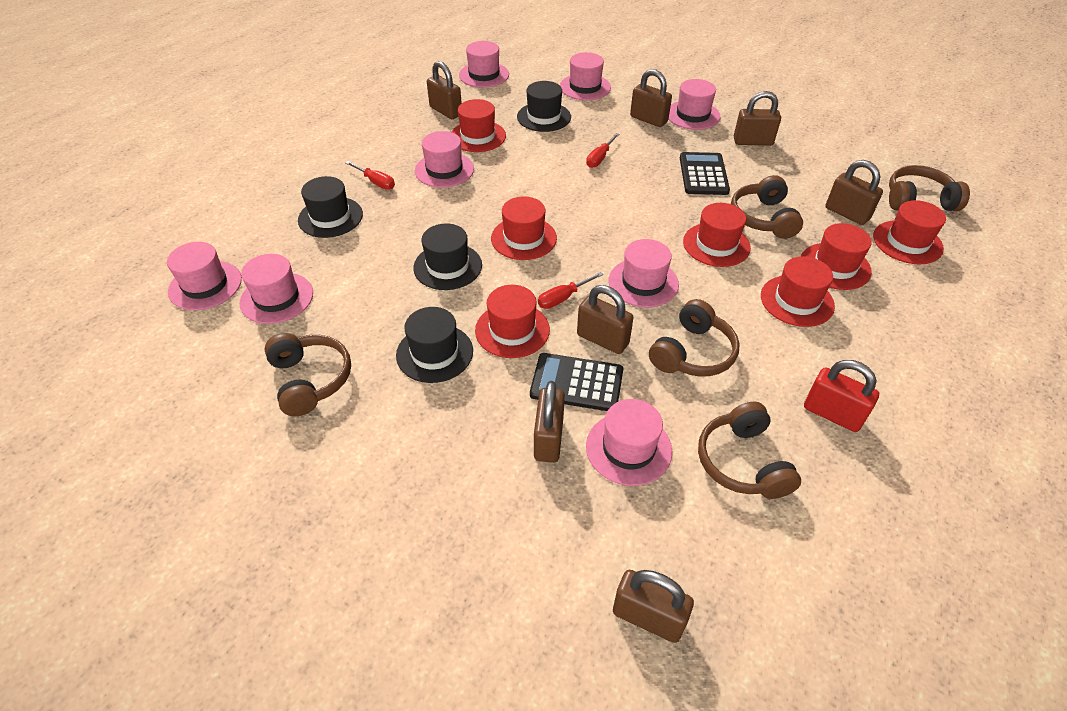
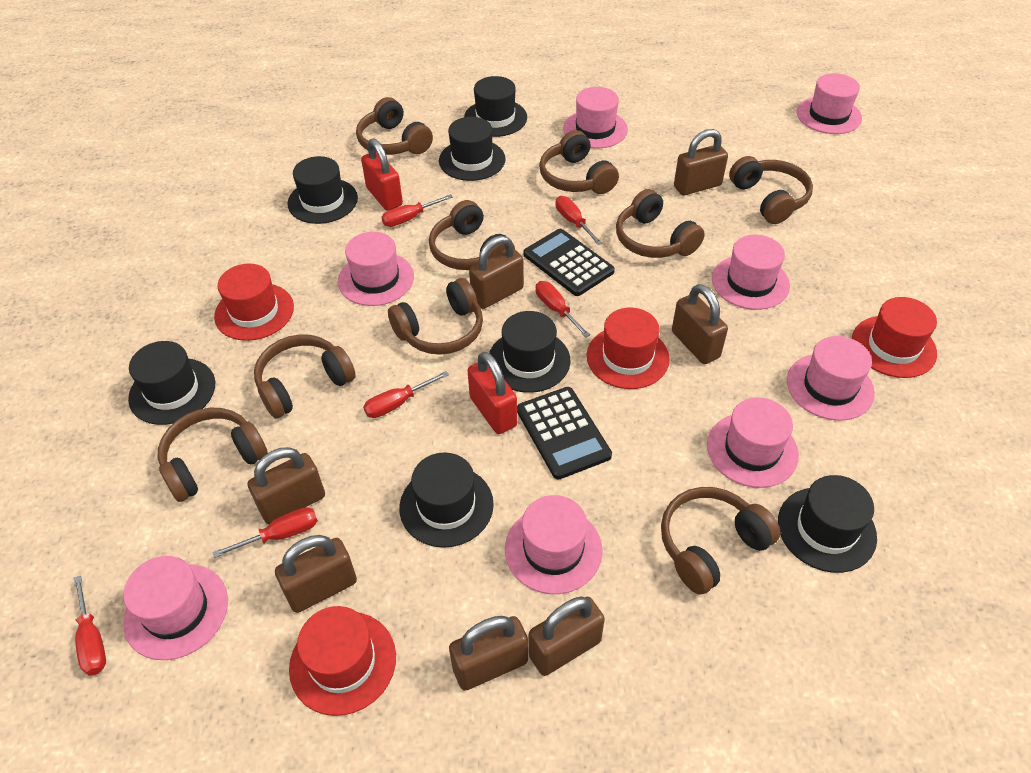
black hat: 4 -> 7
brown headphones: 5 -> 9
red hat: 7 -> 4
red padlock: 1 -> 2
red screwdriver: 3 -> 6

